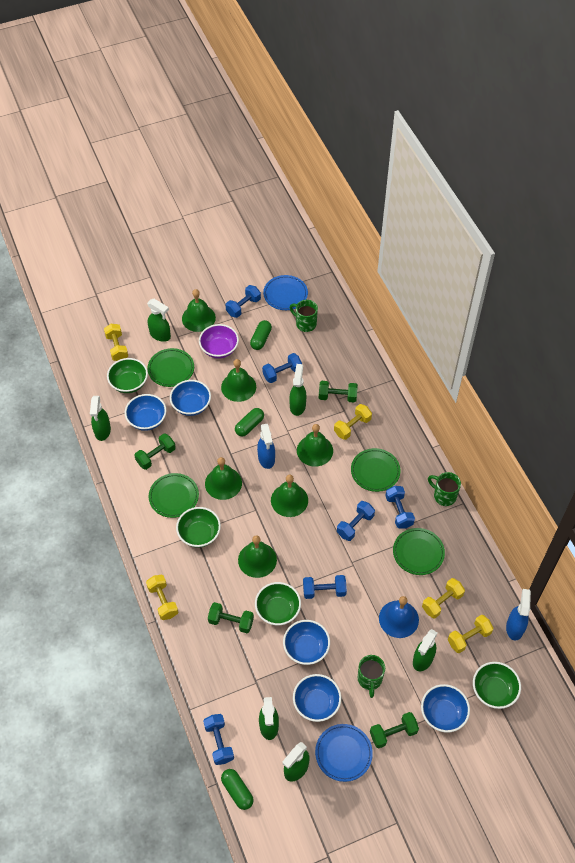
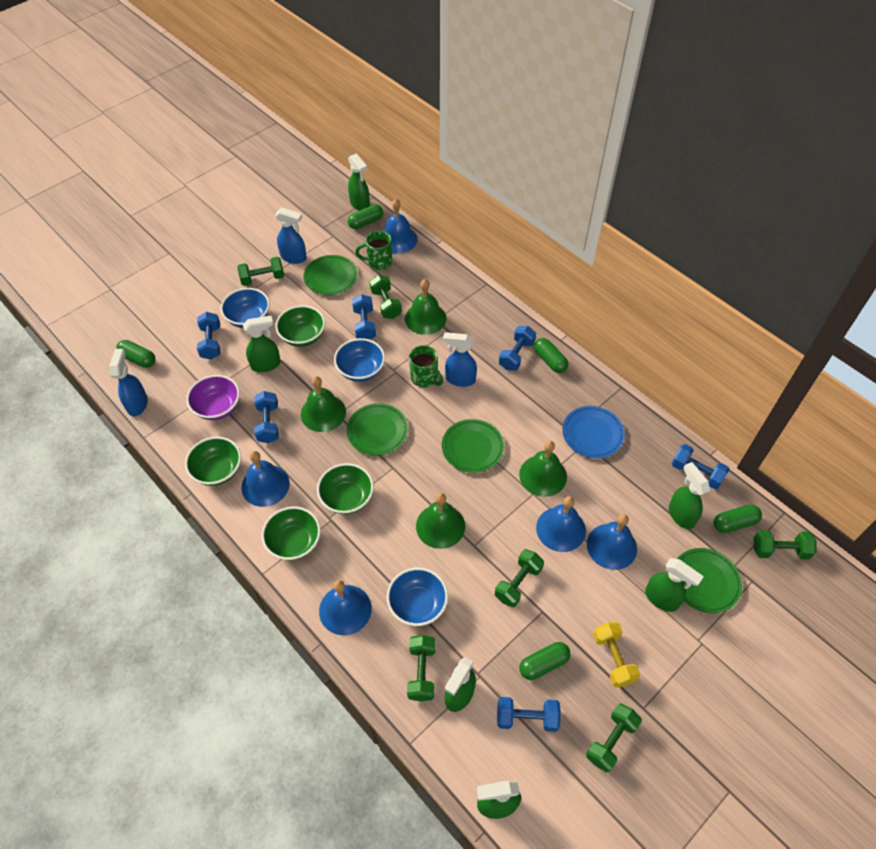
blue bell: 1 -> 5
blue bowl: 5 -> 3
blue plate: 2 -> 1
blue spray bottle: 2 -> 3
green bell: 6 -> 4
green capsule: 3 -> 5
green dumbbell: 4 -> 6
green mug: 3 -> 2
yellow dumbbell: 5 -> 1

